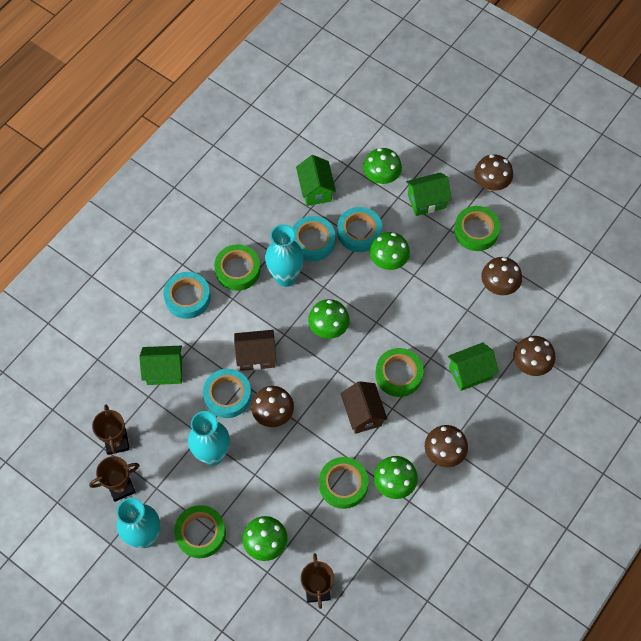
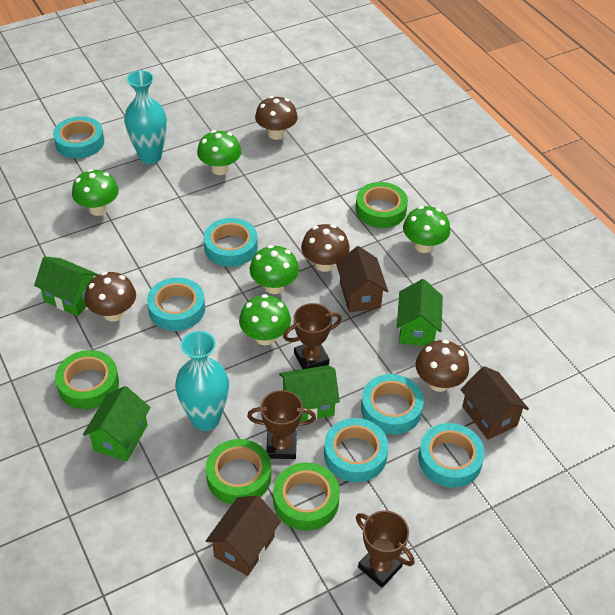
brown house: 2 -> 3
brown mushroom: 5 -> 4
green tape: 5 -> 4
turquoise tape: 4 -> 6
turquoise vase: 3 -> 2

